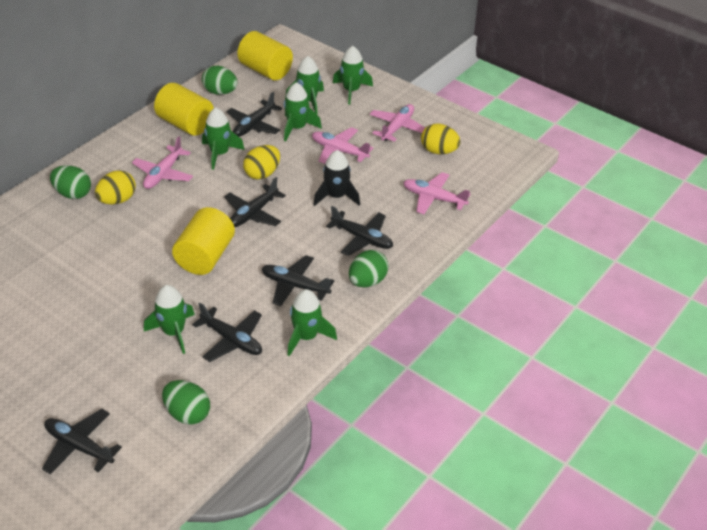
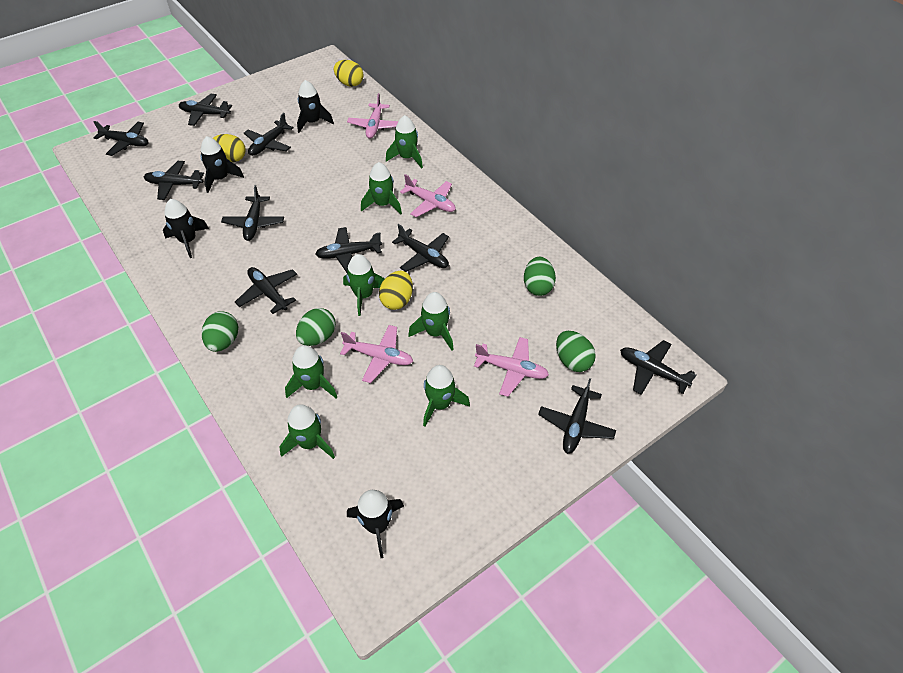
black plane: 6 -> 10
black rocket: 1 -> 4
green rocket: 6 -> 7
yellow cylinder: 3 -> 0

